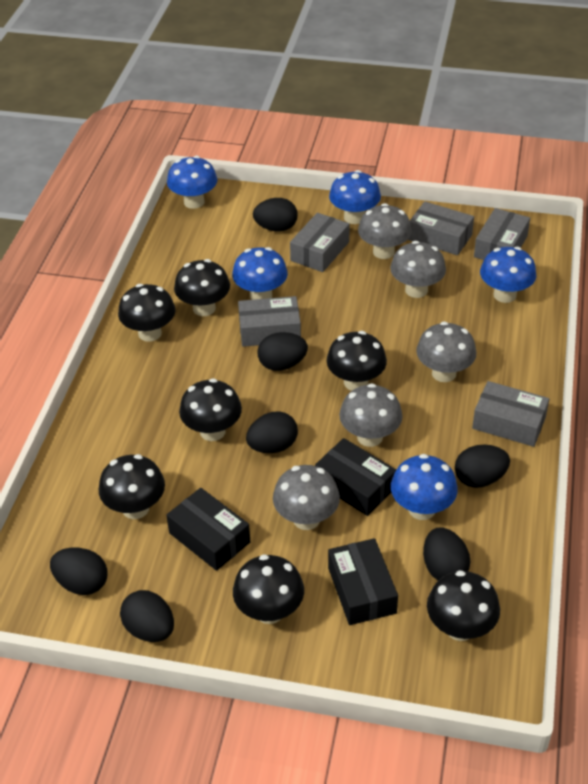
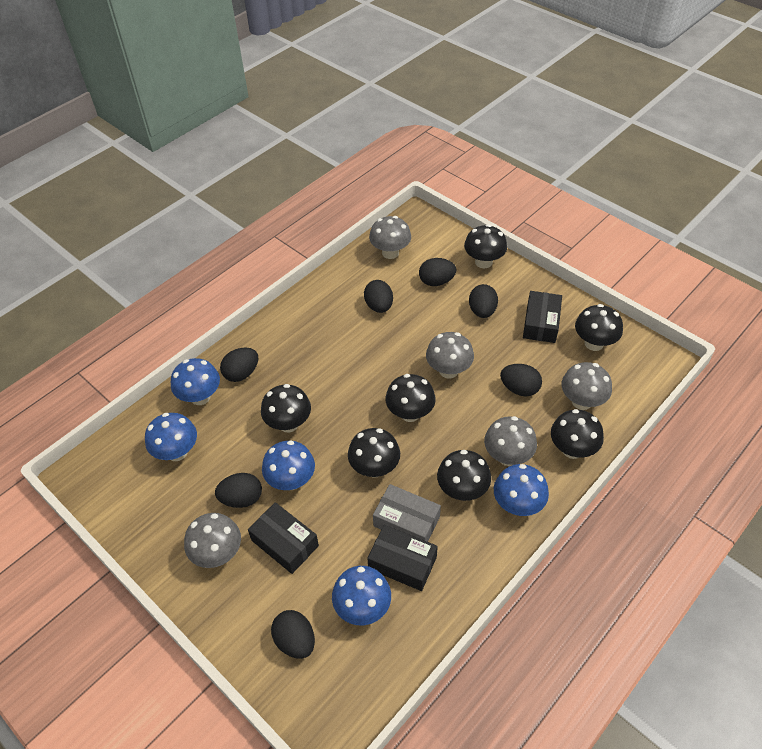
grey box: 5 -> 1

